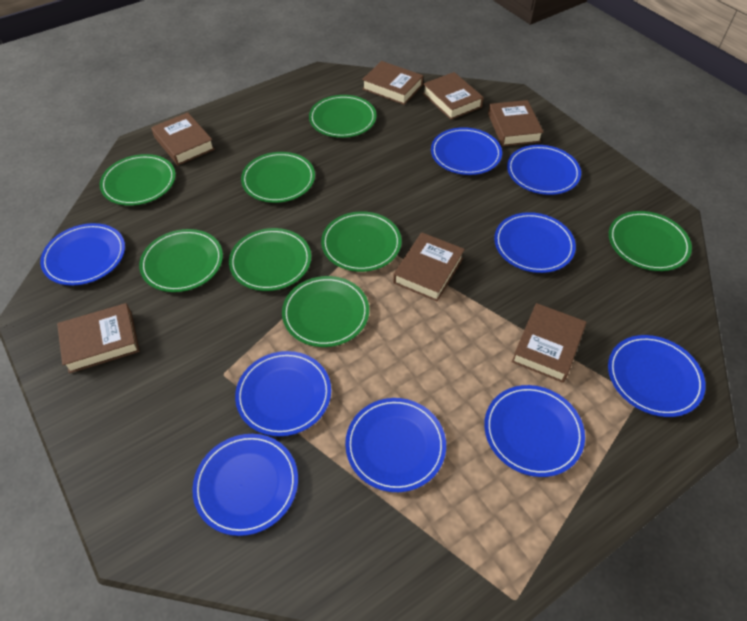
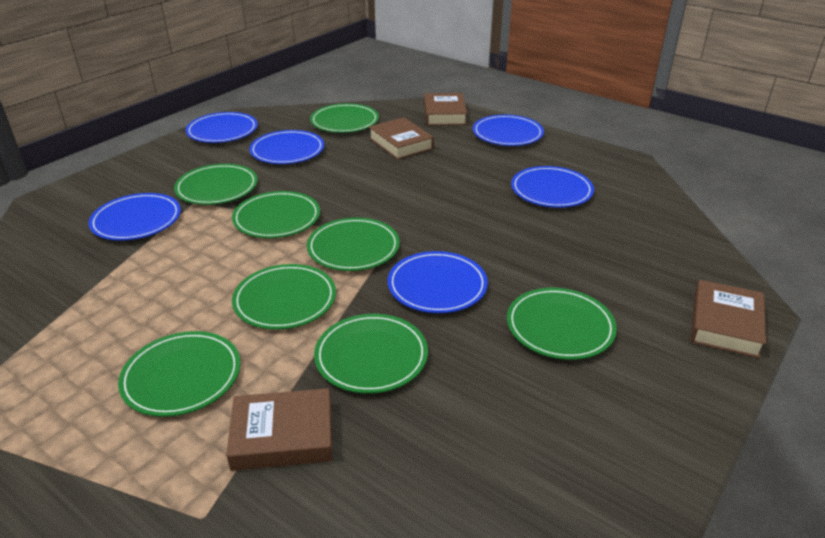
blue plate: 9 -> 6
brown book: 7 -> 4

